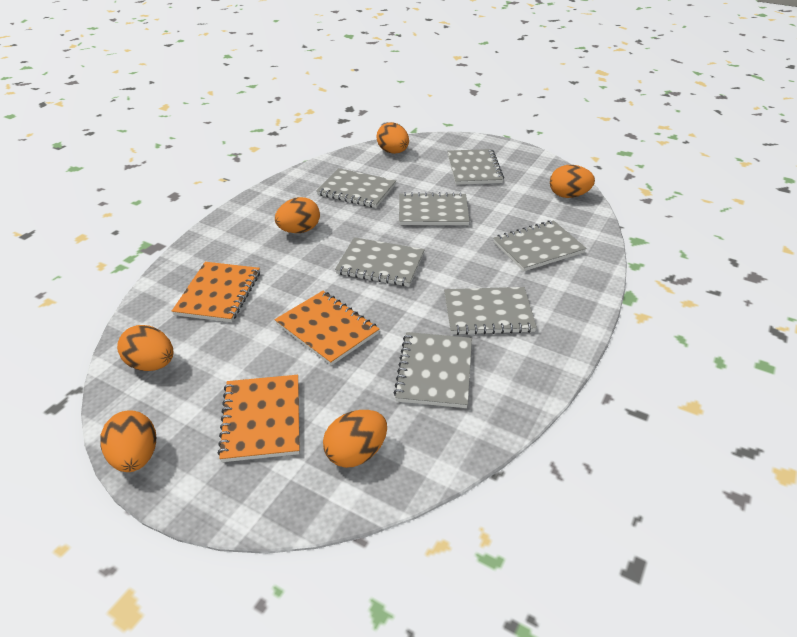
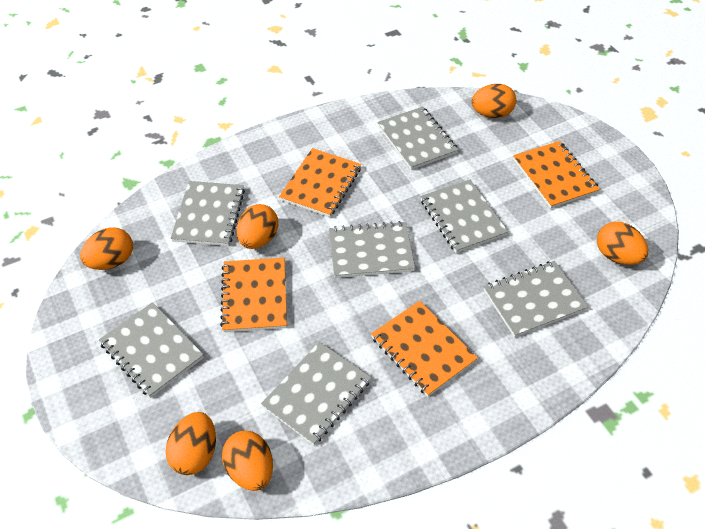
orange notebook: 3 -> 4

